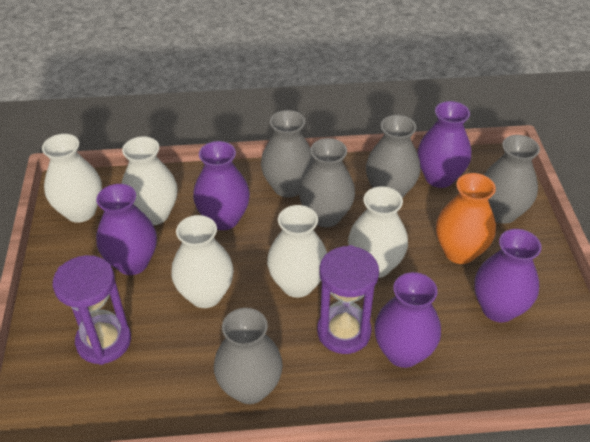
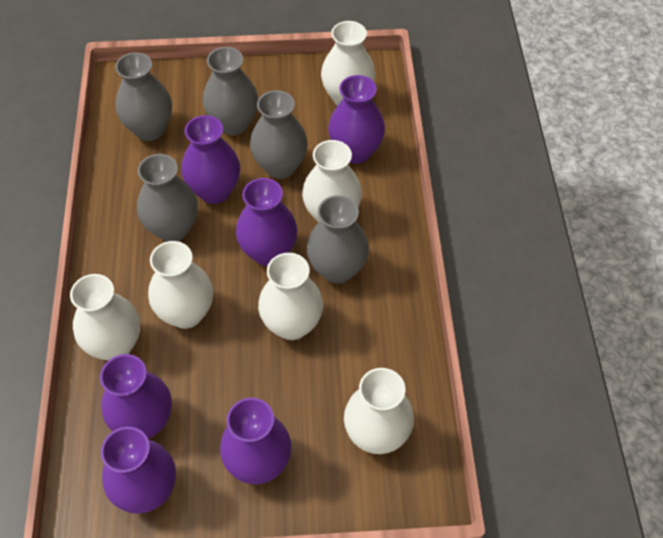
orange vase: 1 -> 0
purple hourglass: 2 -> 0
purple vase: 5 -> 6
white vase: 5 -> 6

